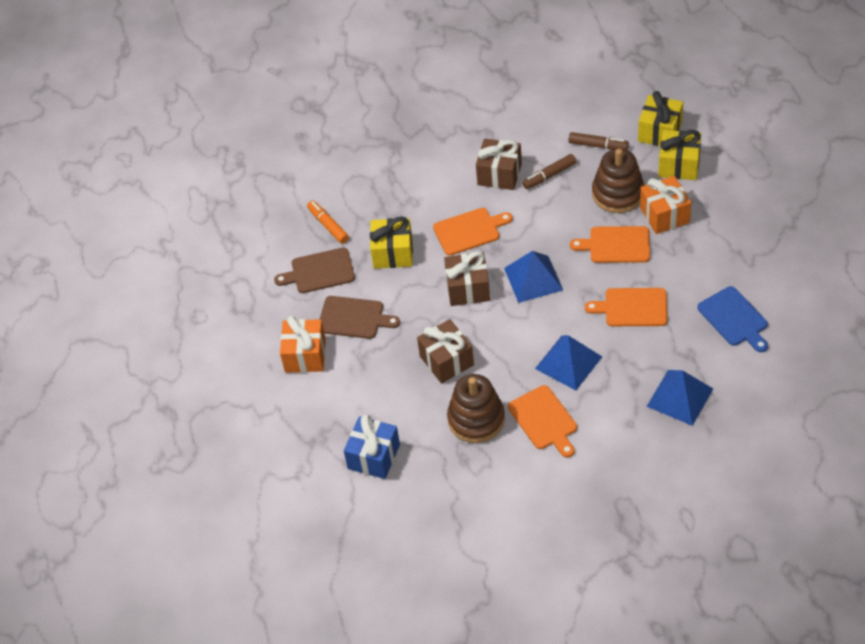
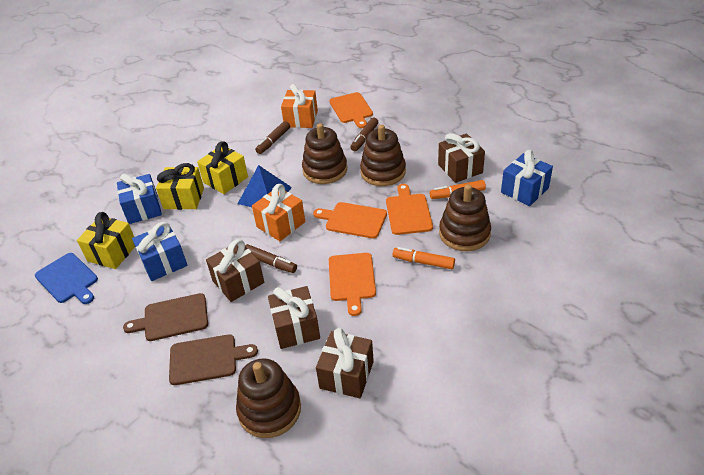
blue gift: 1 -> 3
blue pyramid: 3 -> 1
brown gift: 3 -> 4
brown marker: 2 -> 3
brown stacking toy: 2 -> 4
orange marker: 1 -> 2

